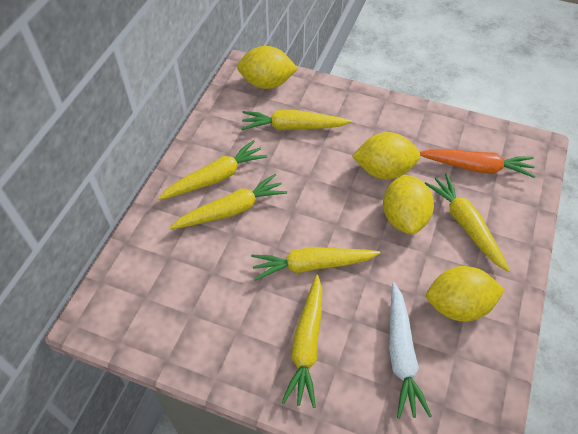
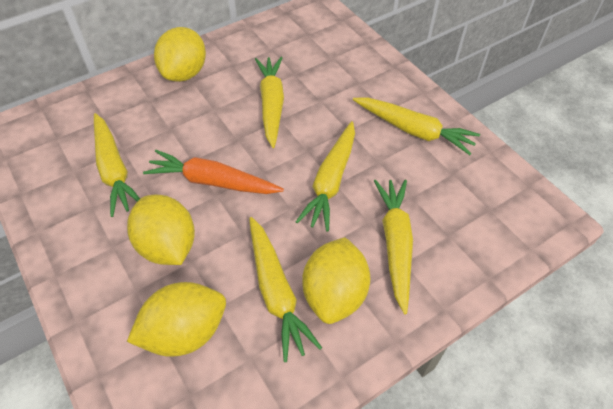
white carrot: 1 -> 0

